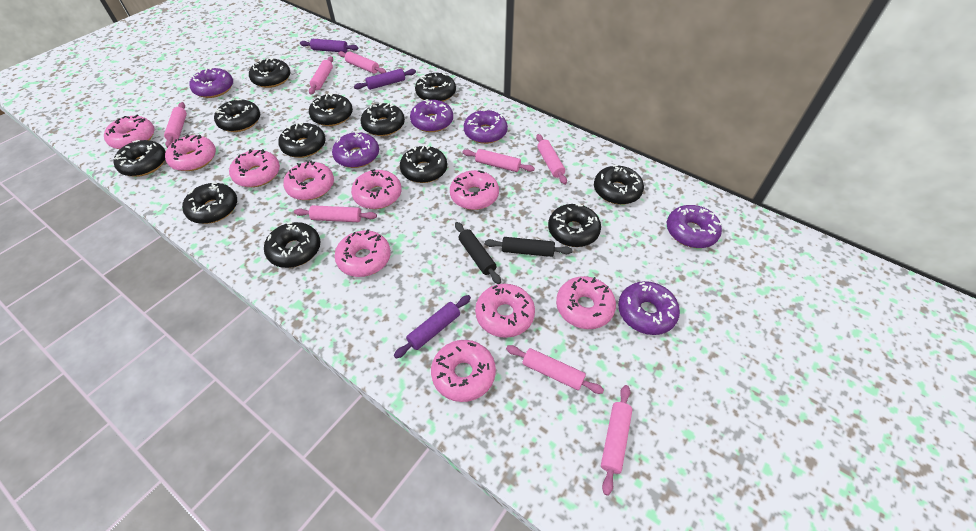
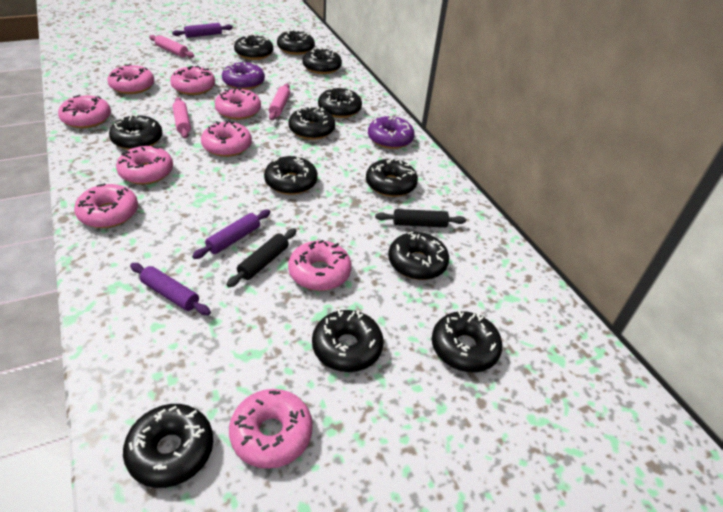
pink donut: 10 -> 9
pink rolling pin: 8 -> 3
purple donut: 6 -> 2

